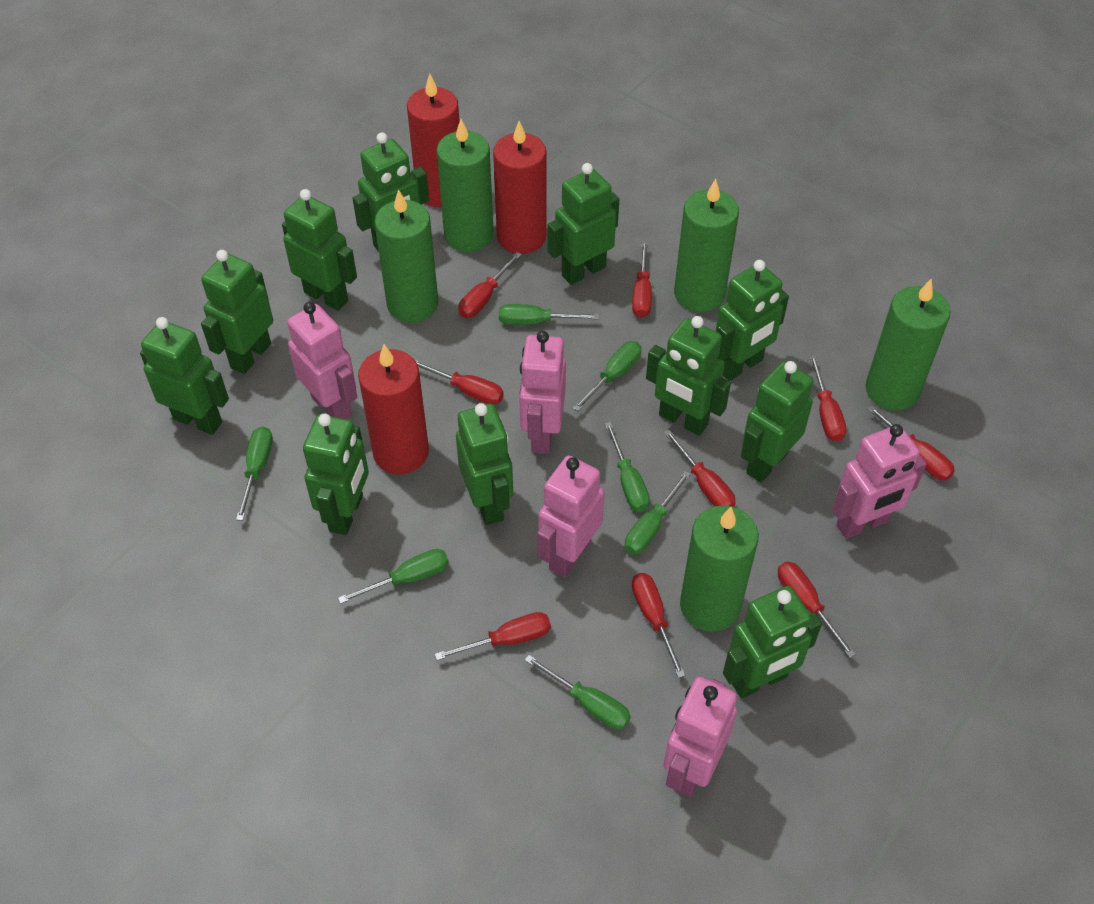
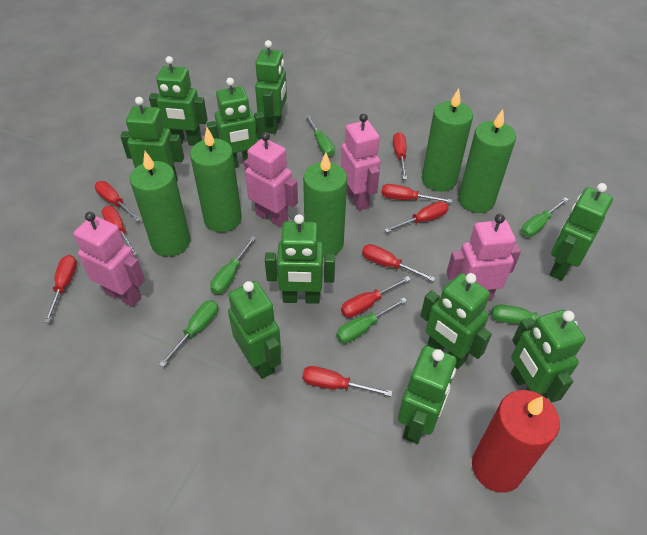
green robot: 11 -> 10
green screwdriver: 7 -> 6
pink robot: 5 -> 4
red candle: 3 -> 1

